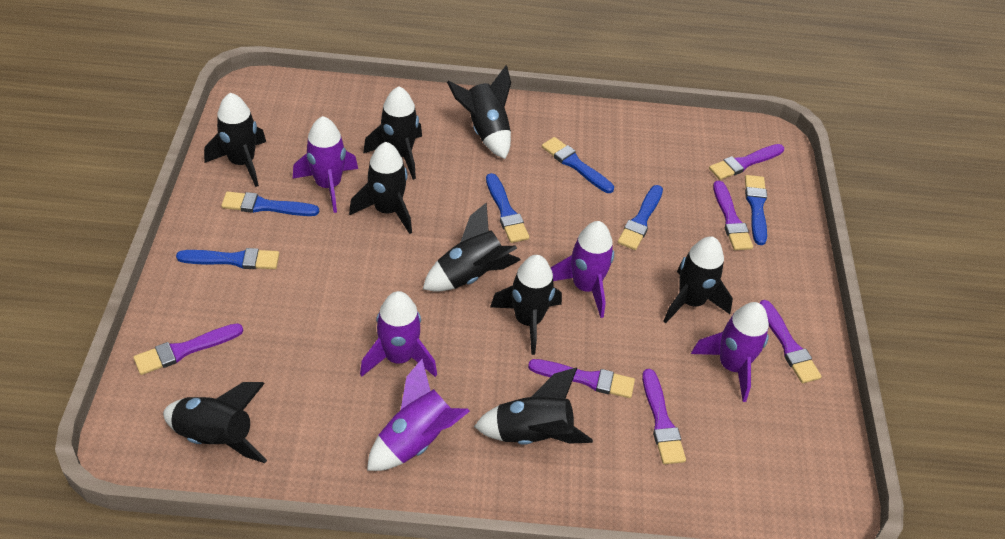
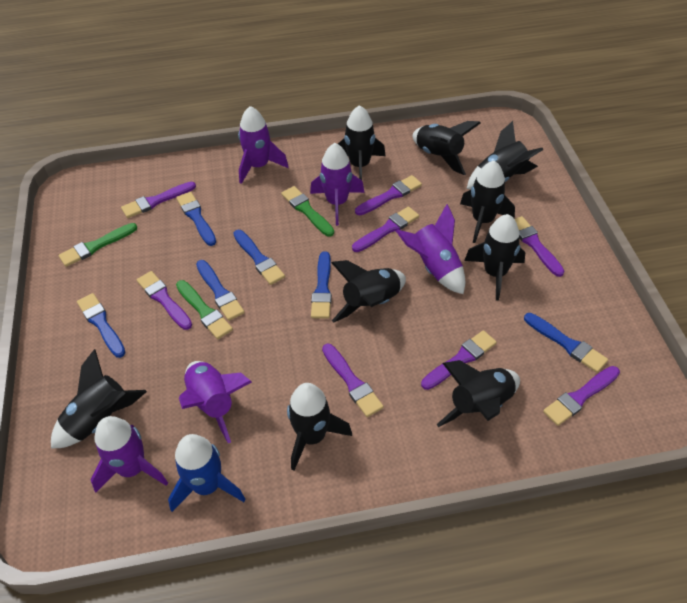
blue rocket: 0 -> 1
green brush: 0 -> 3
purple brush: 6 -> 8

